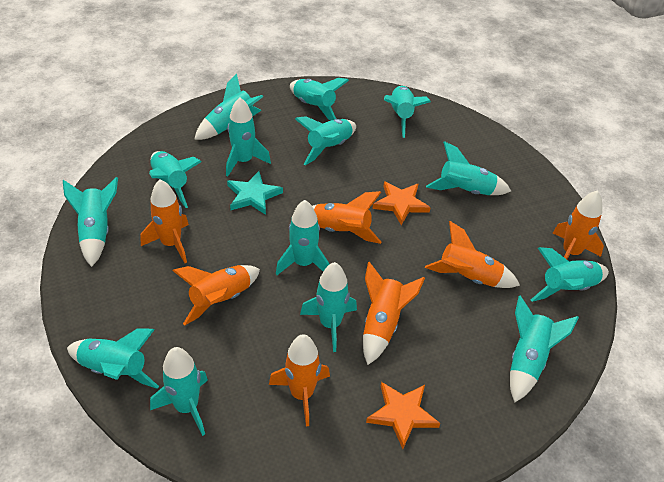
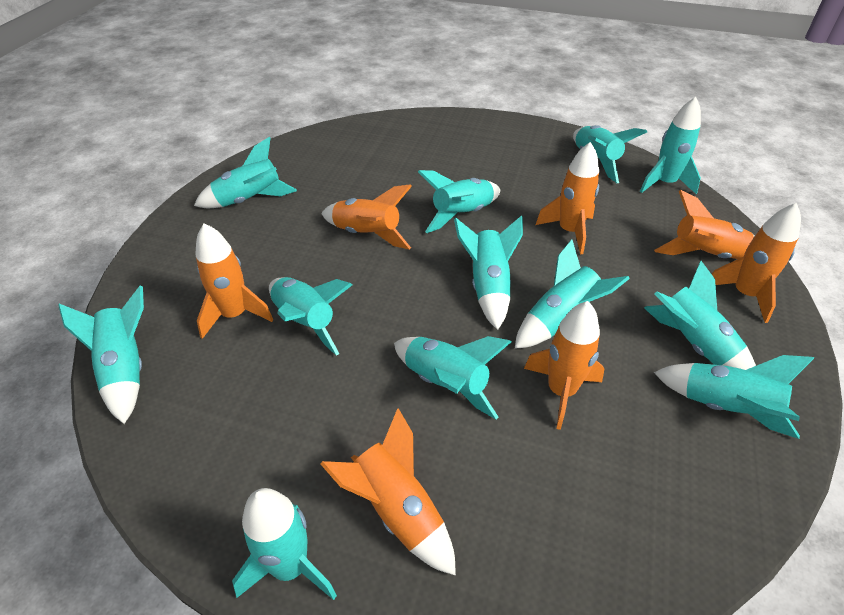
orange star: 2 -> 0
turquoise rocket: 14 -> 12
turquoise star: 1 -> 0

